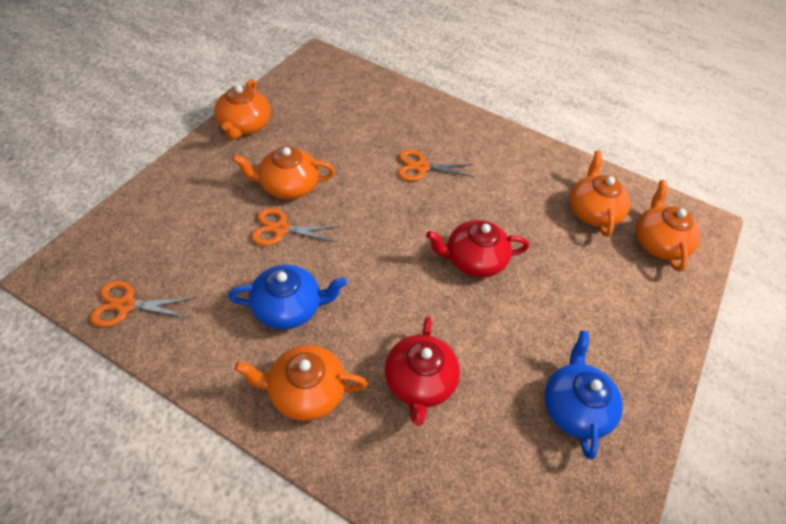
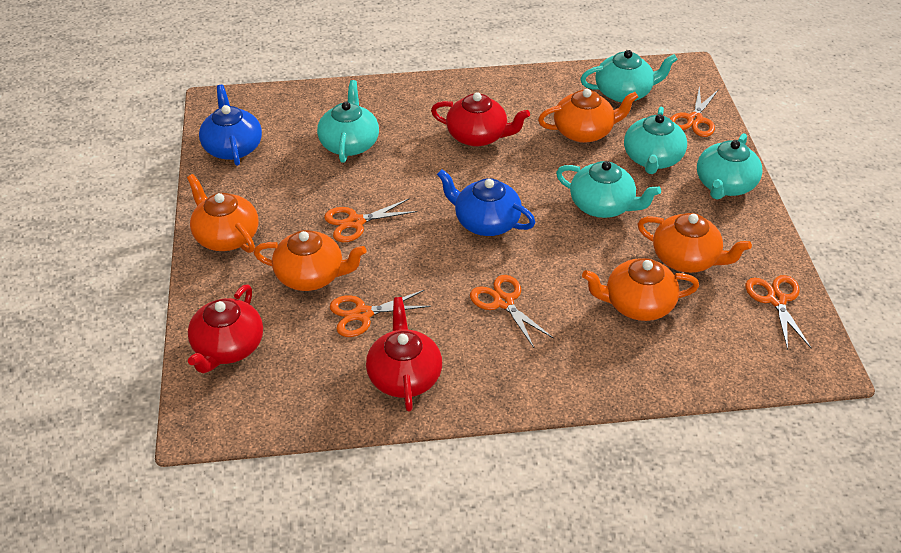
orange scissors: 3 -> 5
red teapot: 2 -> 3
turquoise teapot: 0 -> 5

